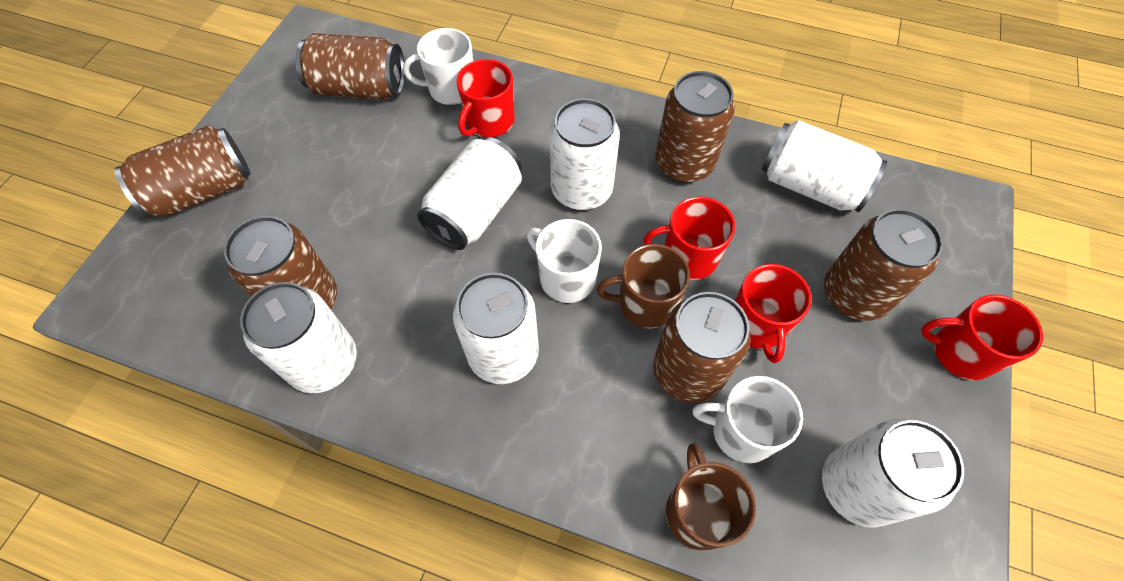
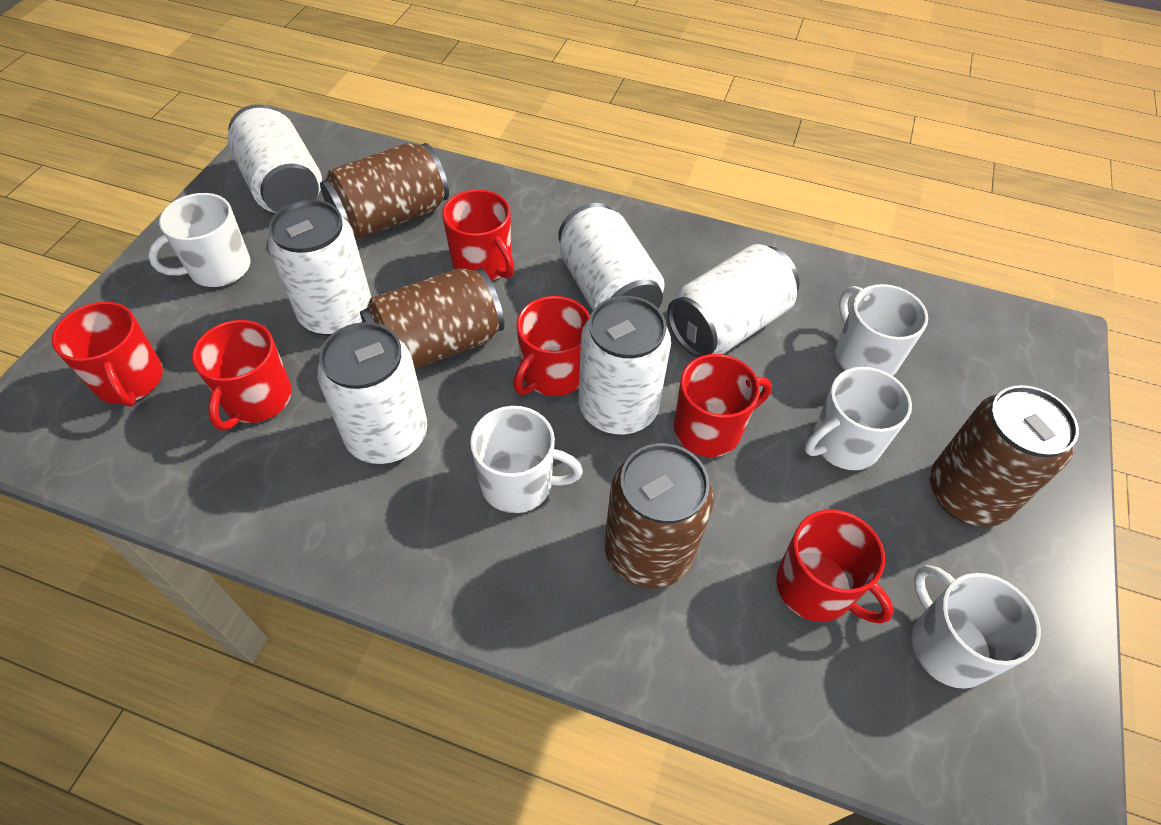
brown can: 6 -> 4
brown mug: 2 -> 0
red mug: 4 -> 6
white mug: 3 -> 5

